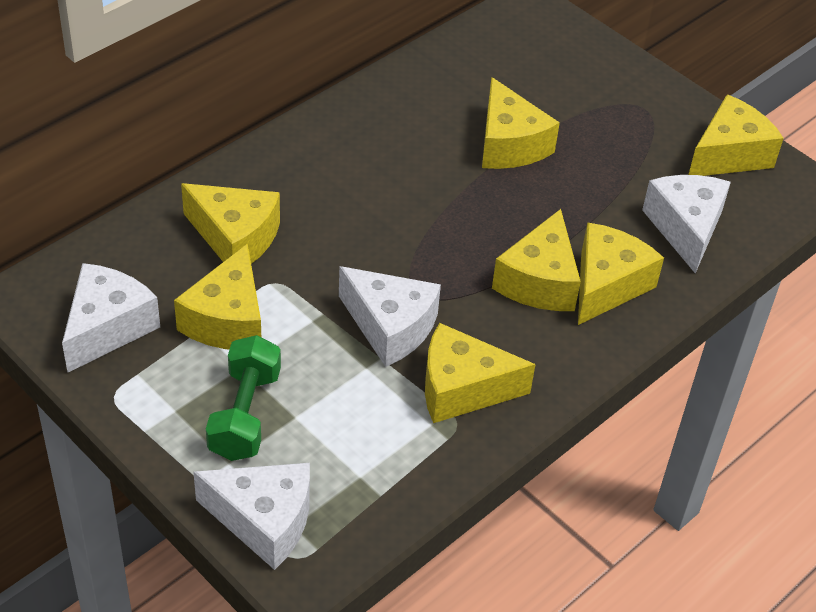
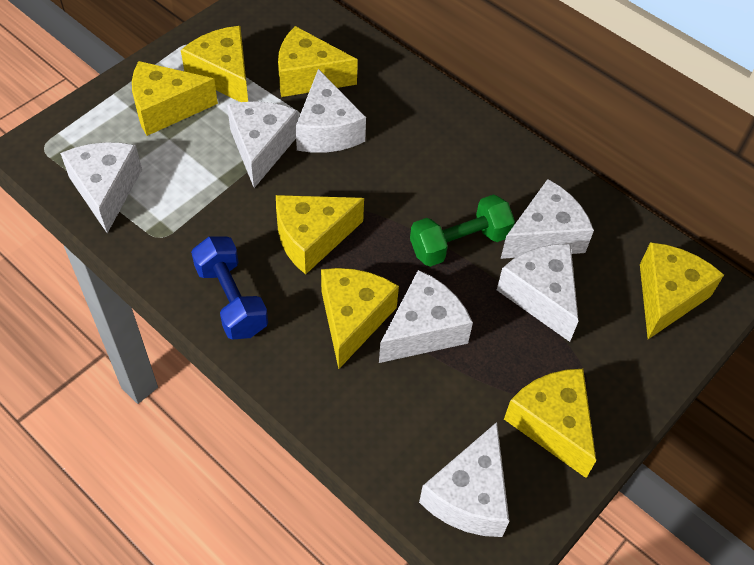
blue dumbbell: 0 -> 1
white cheese: 4 -> 7

